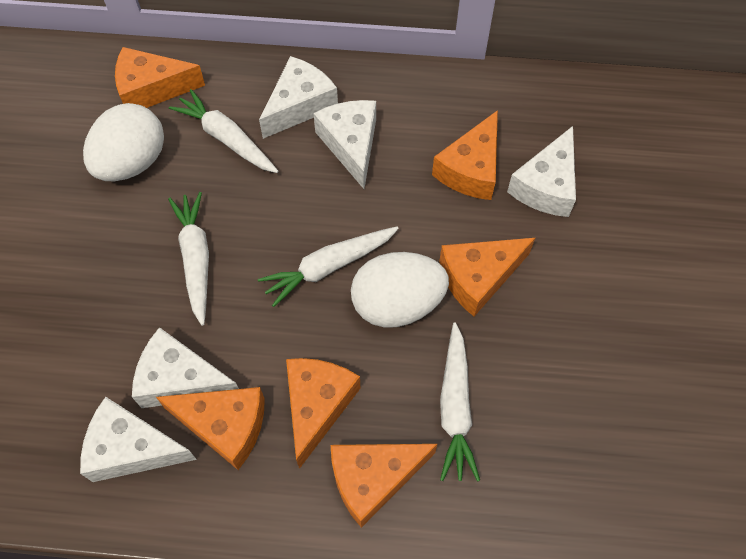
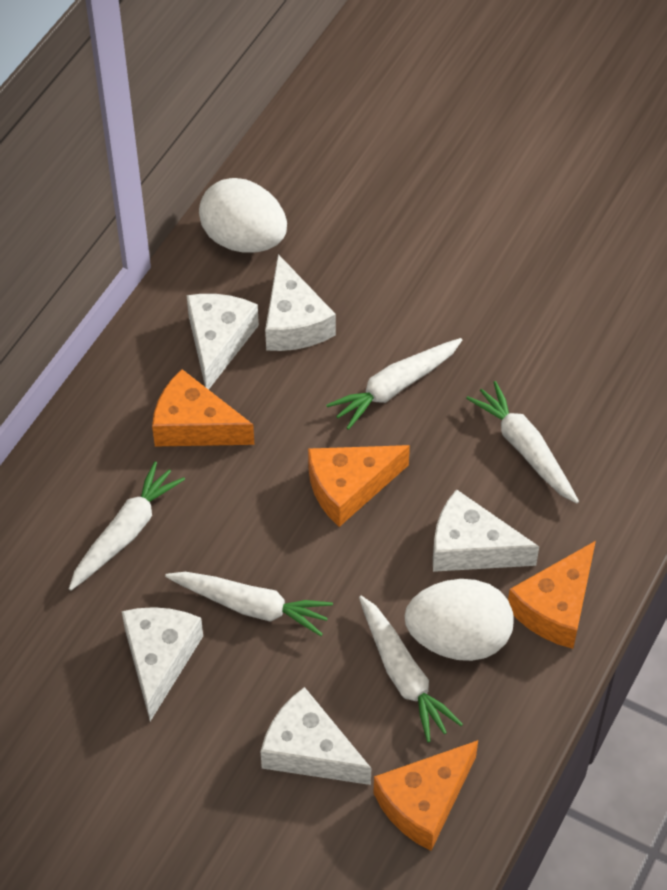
orange cheese: 6 -> 4
white carrot: 4 -> 5

